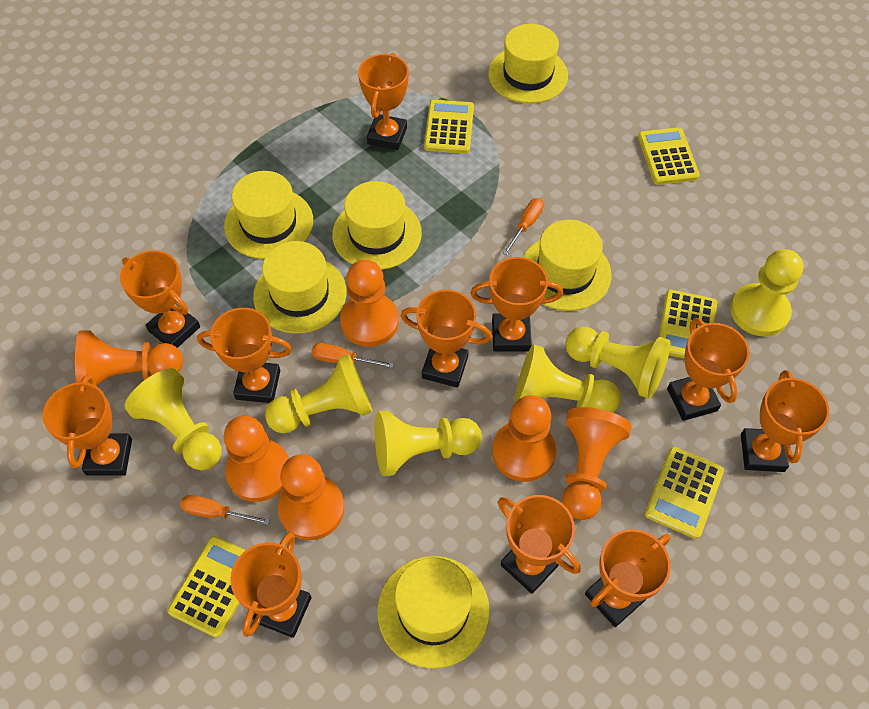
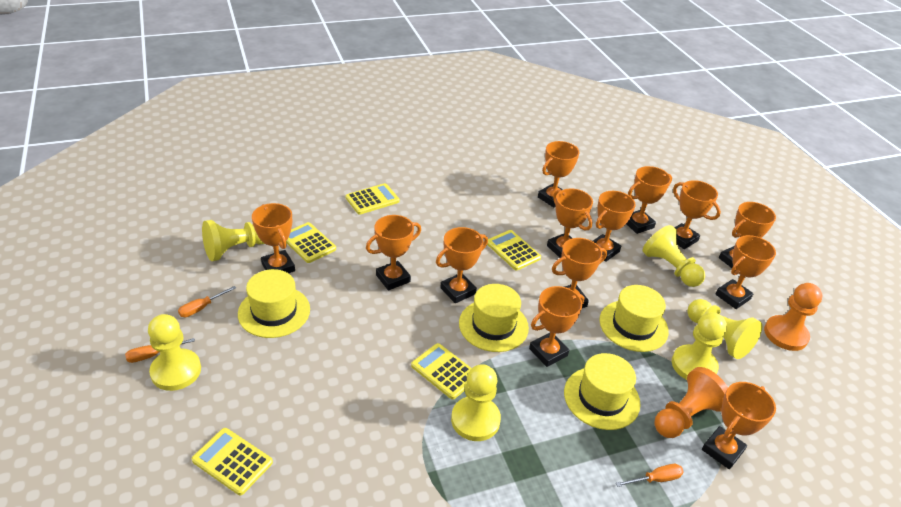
orange pawn: 6 -> 2
orange trophy: 11 -> 13
yellow hat: 6 -> 4

